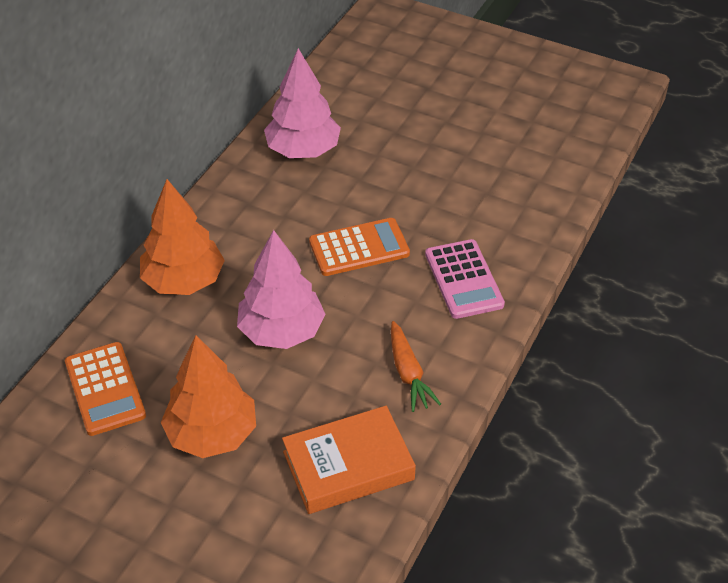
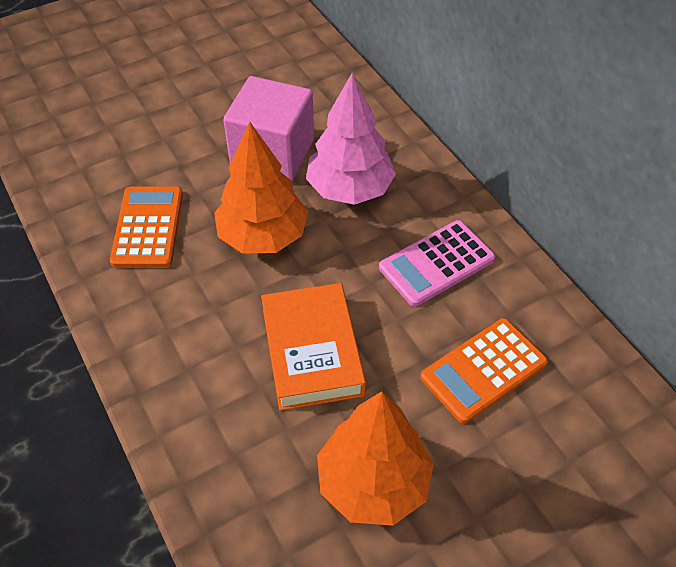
orange carrot: 1 -> 0
pink cube: 0 -> 1
pink tree: 2 -> 1

